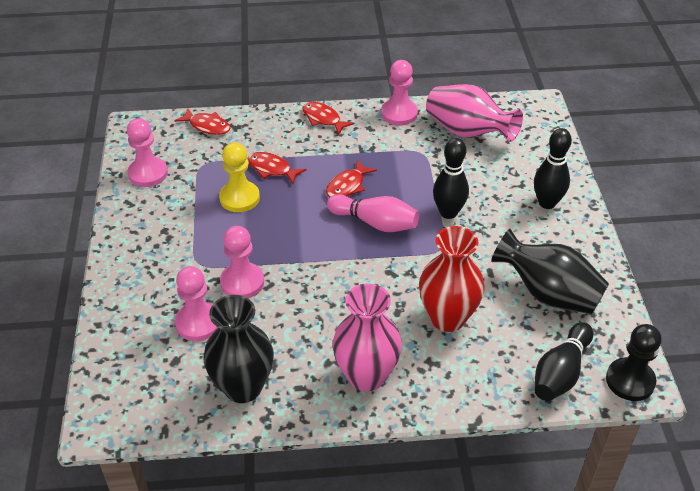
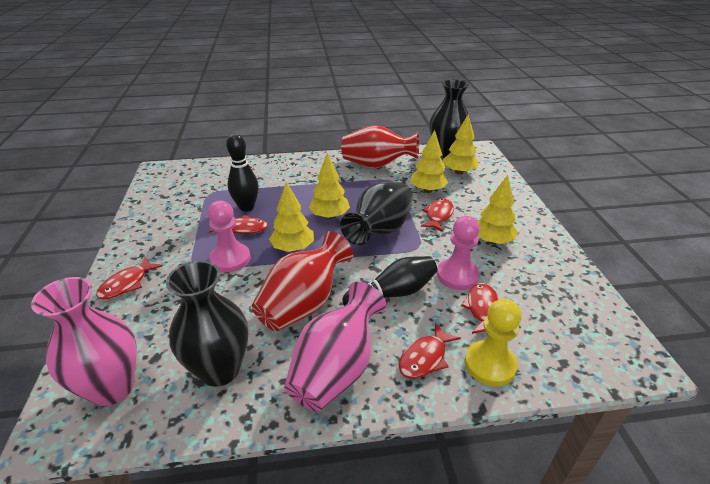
black bowling pin: 3 -> 2
black pawn: 1 -> 0
black vase: 2 -> 3
pink bowling pin: 1 -> 0
pink pawn: 4 -> 2
red fish: 4 -> 5
red vase: 1 -> 2
yellow tree: 0 -> 5

